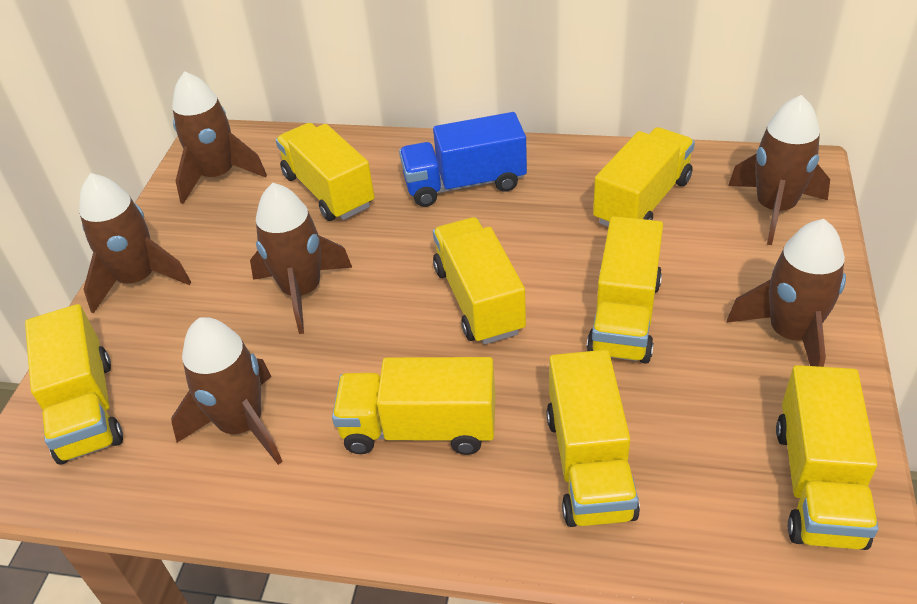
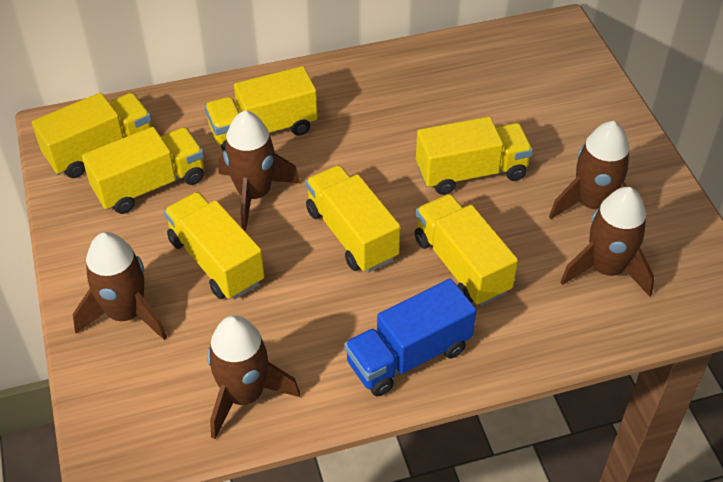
brown rocket: 6 -> 5
yellow truck: 8 -> 7

